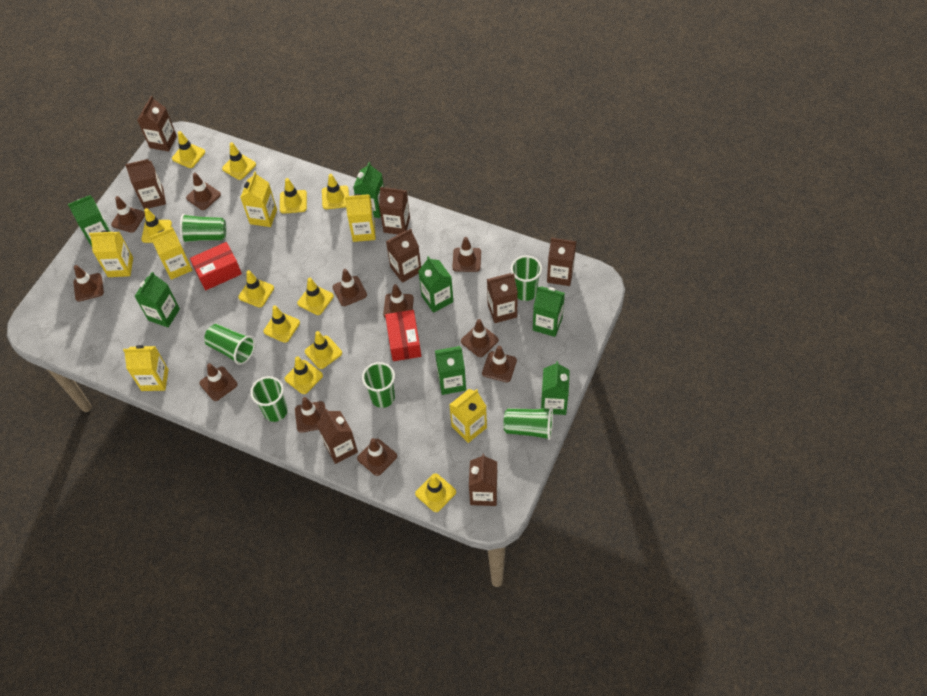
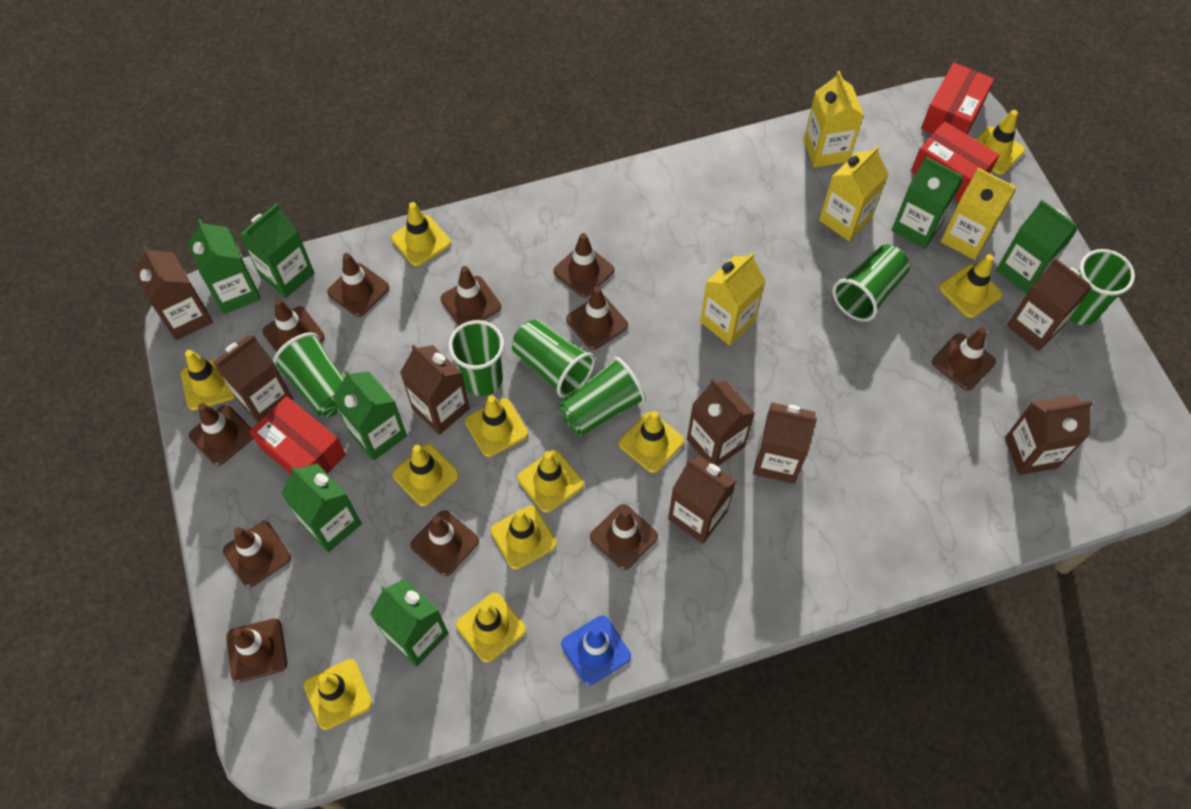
blue traffic cone: 0 -> 1
red box: 2 -> 3
yellow carton: 6 -> 4

